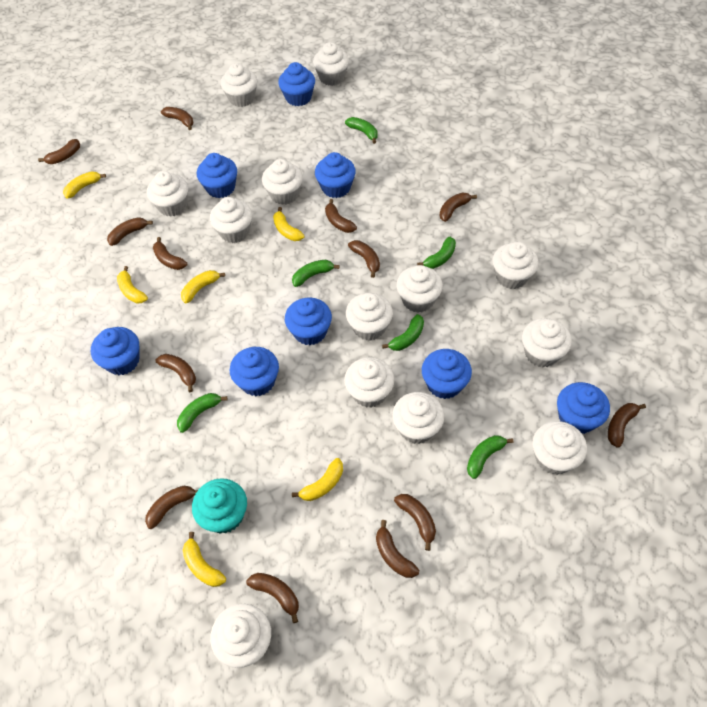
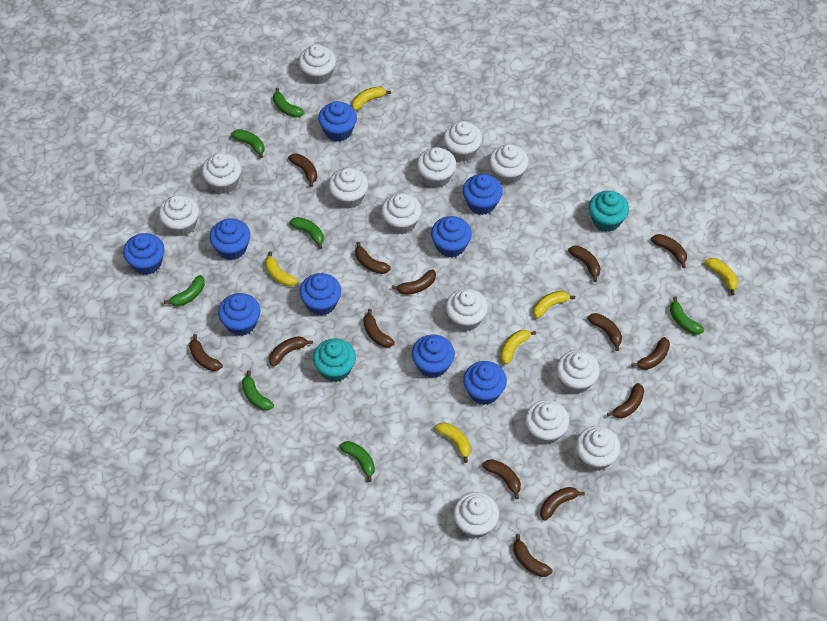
blue cupcake: 8 -> 9
brown banana: 13 -> 14
green banana: 6 -> 7
turquoise cupcake: 1 -> 2

